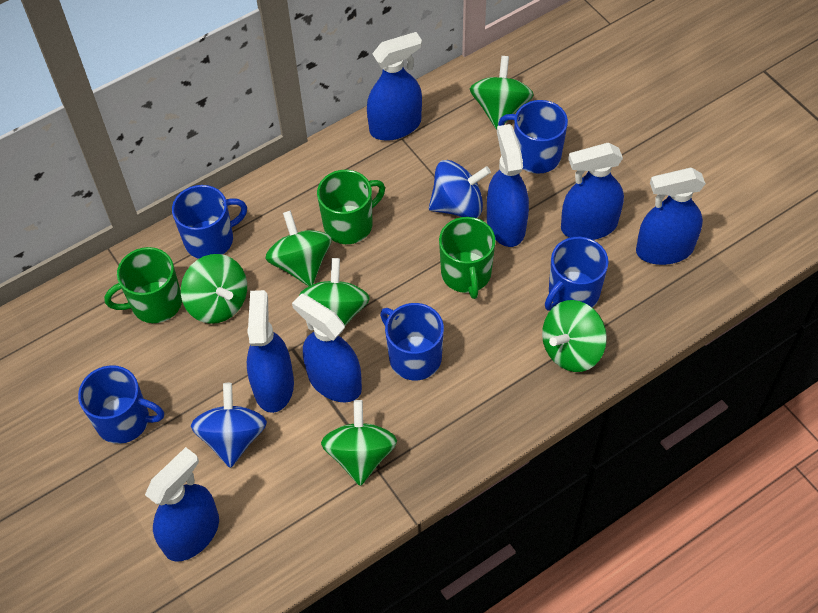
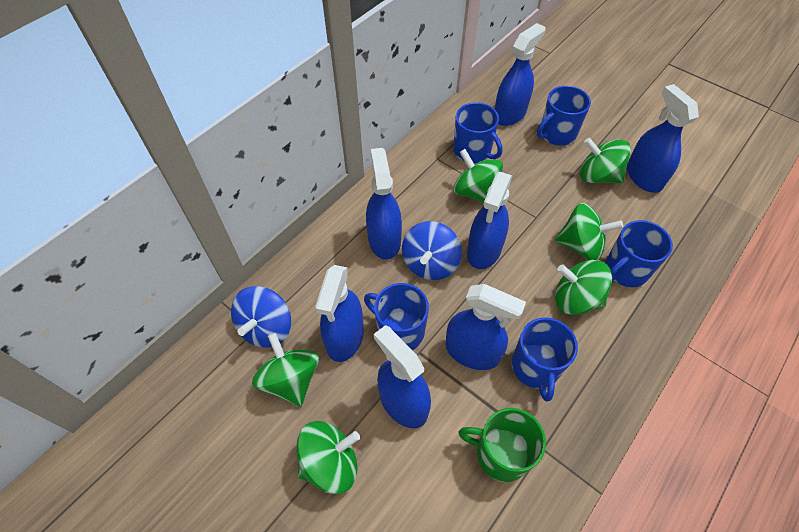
green mug: 3 -> 1

